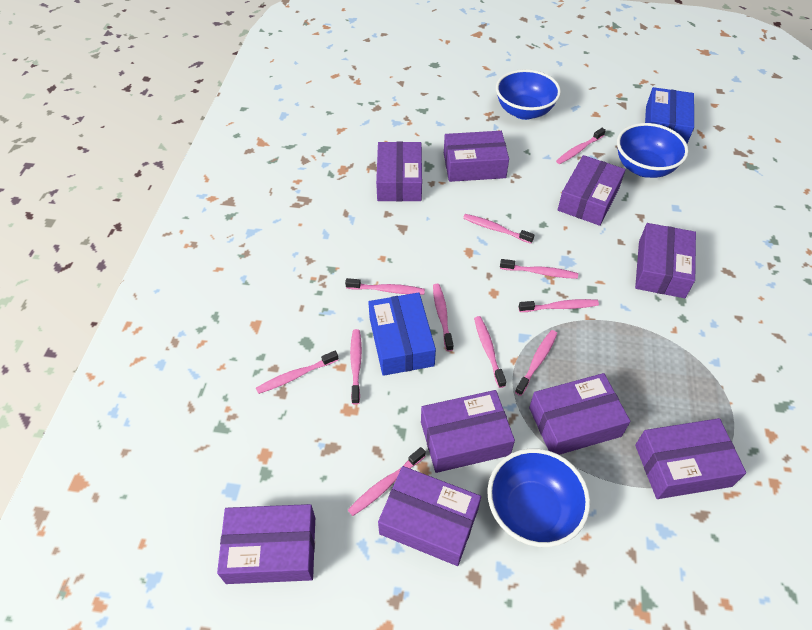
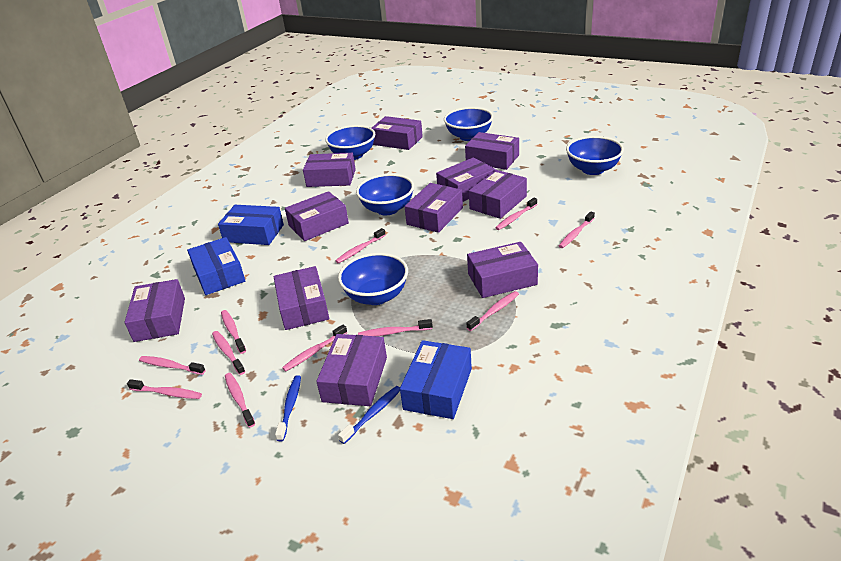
blue bowl: 3 -> 5
blue box: 2 -> 3
blue toothbrush: 0 -> 2
purple box: 9 -> 11

